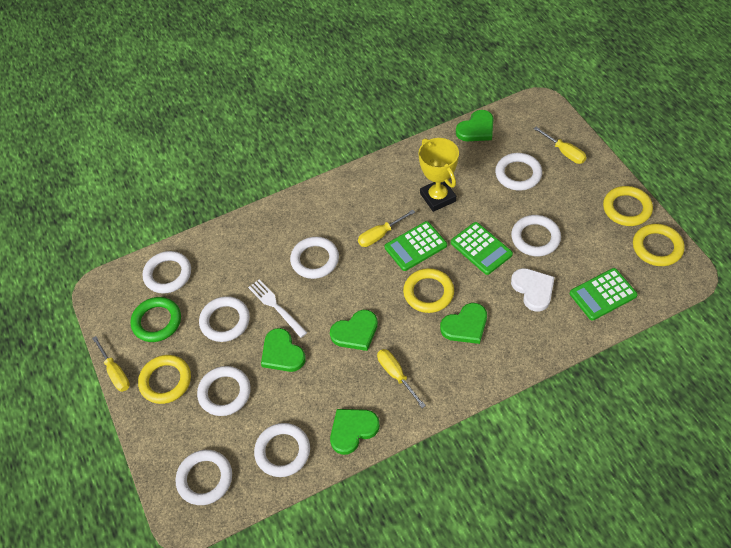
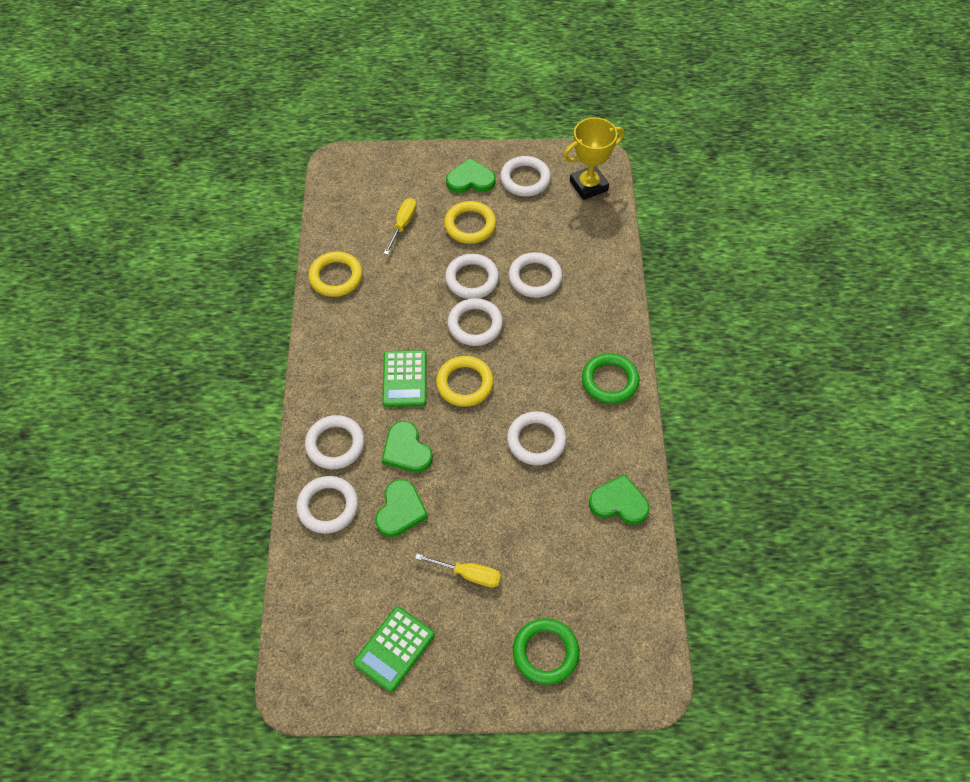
green calculator: 3 -> 2
green heart: 5 -> 4
green ring: 1 -> 2
white fork: 1 -> 0
white heart: 1 -> 0
white ring: 8 -> 7
yellow ring: 4 -> 3
yellow screwdriver: 4 -> 2

